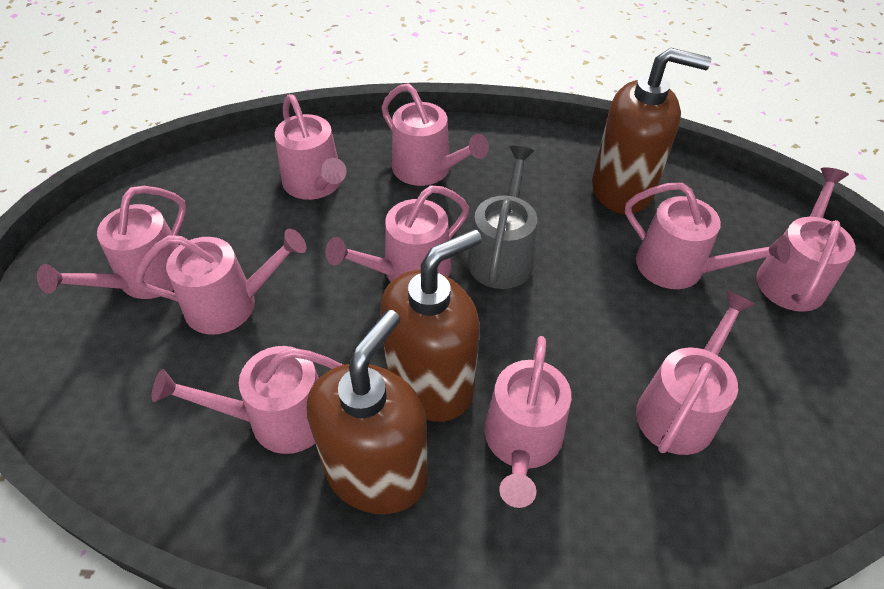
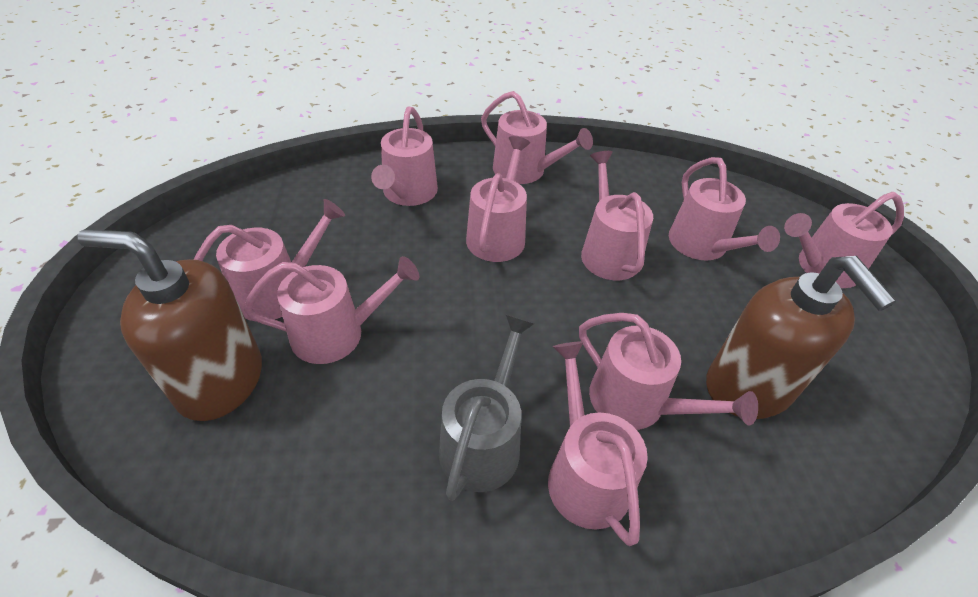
brown soap dispenser: 3 -> 2

